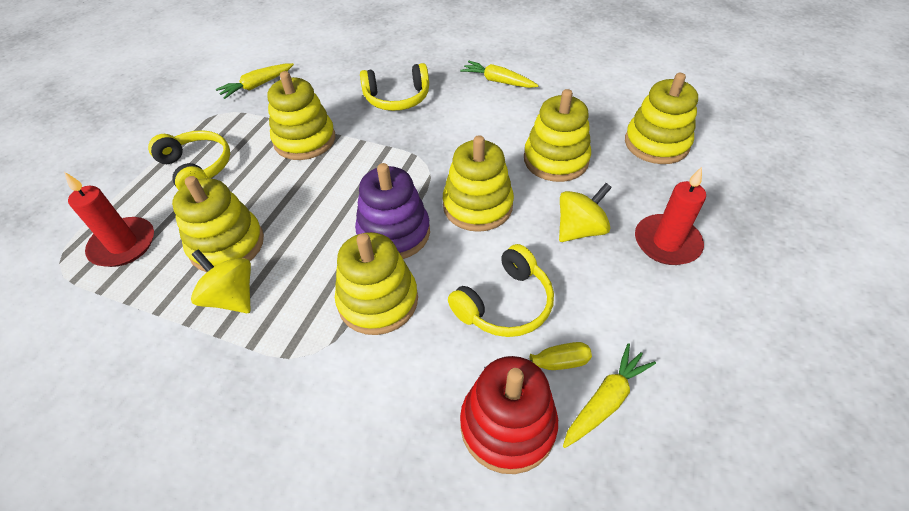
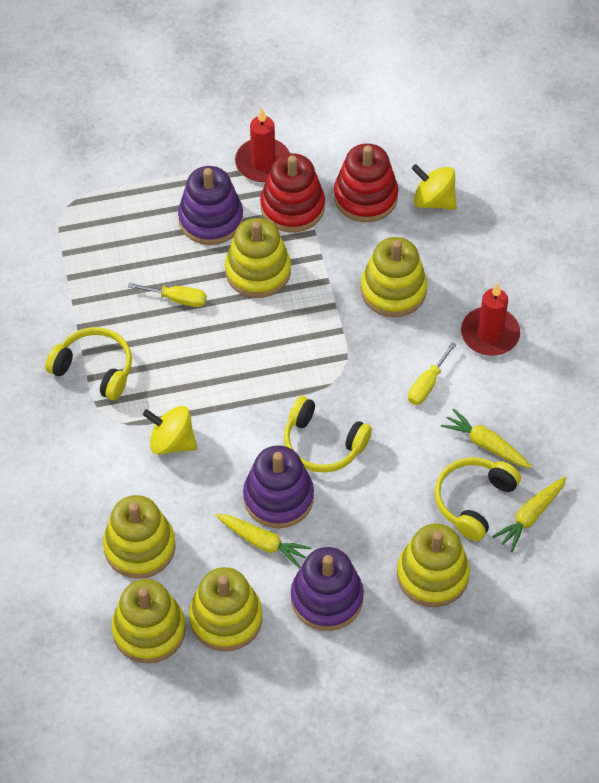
purple stacking toy: 1 -> 3
red stacking toy: 1 -> 2
yellow screwdriver: 1 -> 2

